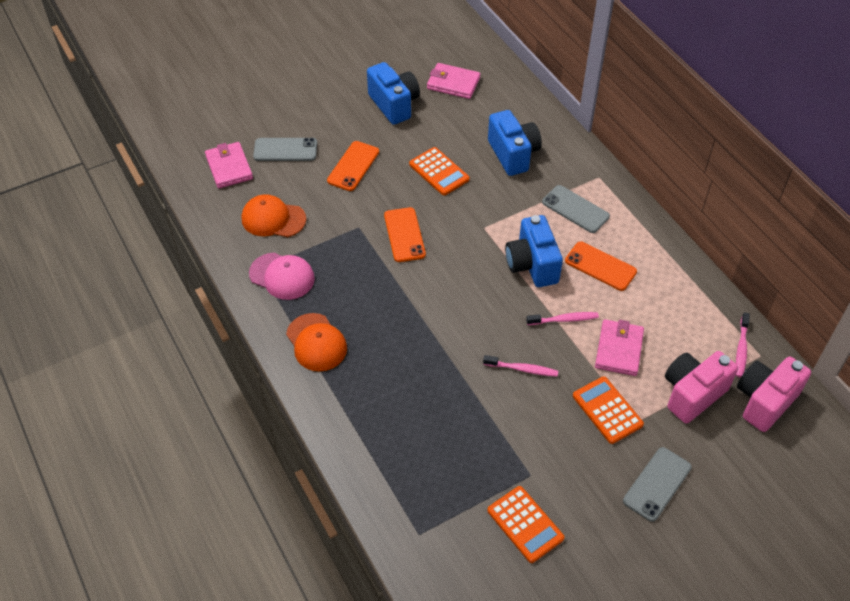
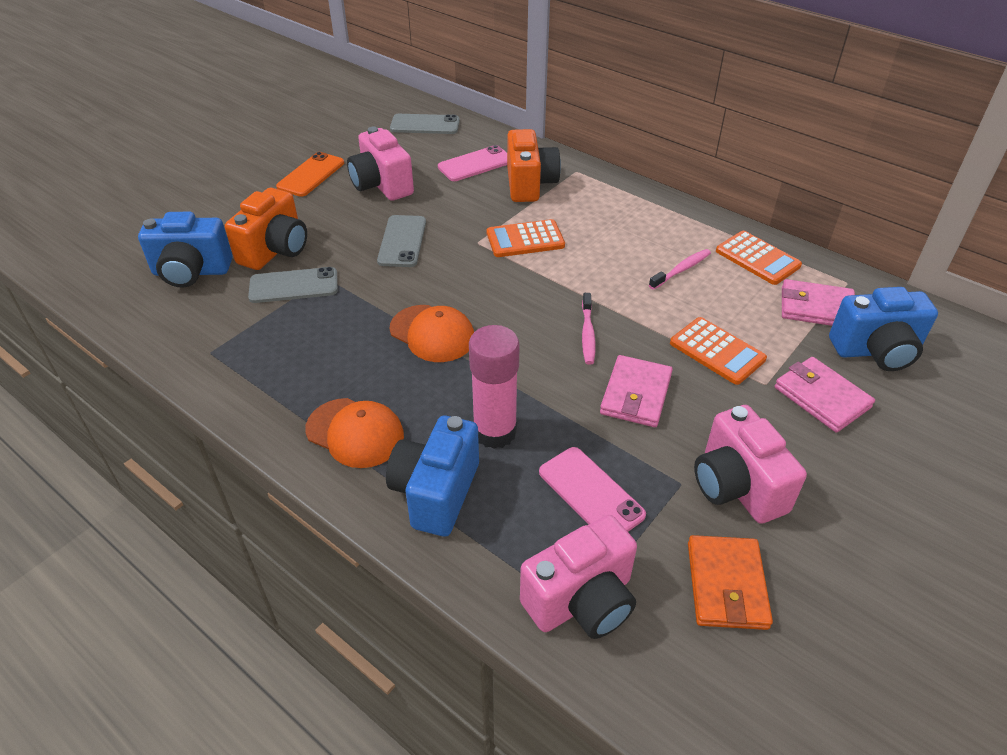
orange camera: 0 -> 2
orange phone: 3 -> 1
orange wallet: 0 -> 1
pink camera: 2 -> 3
pink cap: 1 -> 0
pink glue stick: 0 -> 1
pink phone: 0 -> 2
pink toothbrush: 3 -> 2

